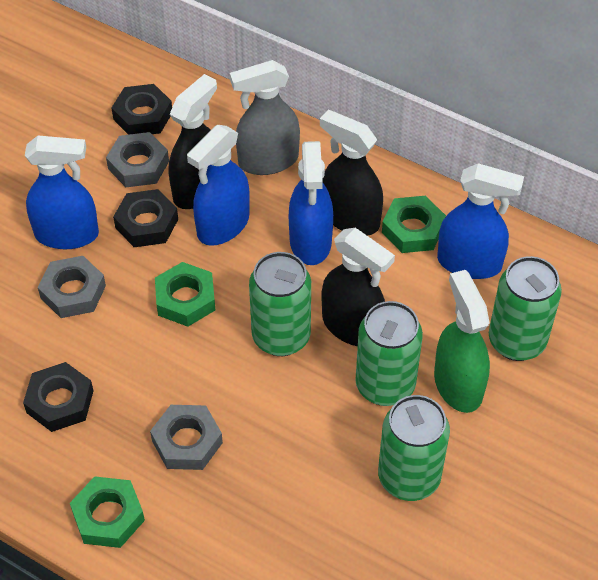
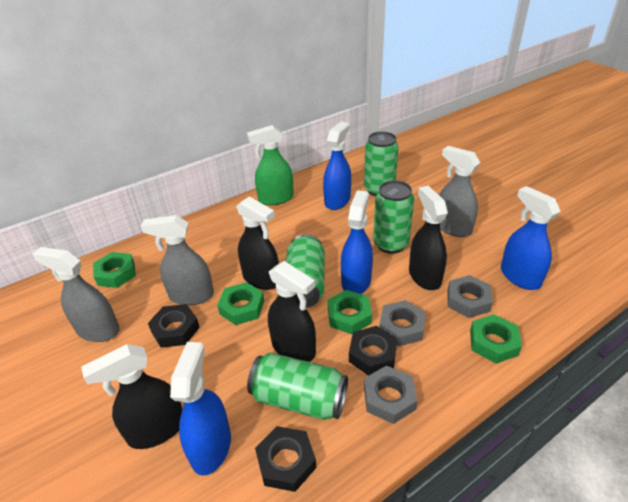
black spray bottle: 3 -> 4
green nut: 3 -> 4
grey spray bottle: 1 -> 3

